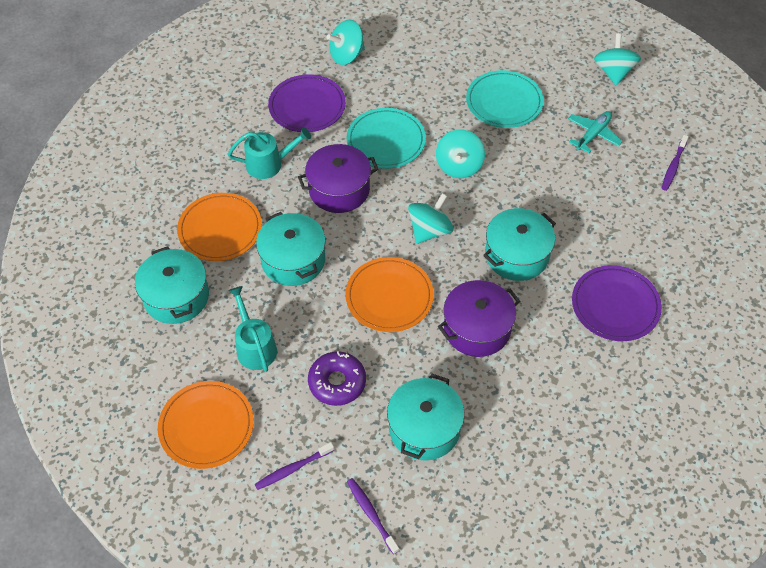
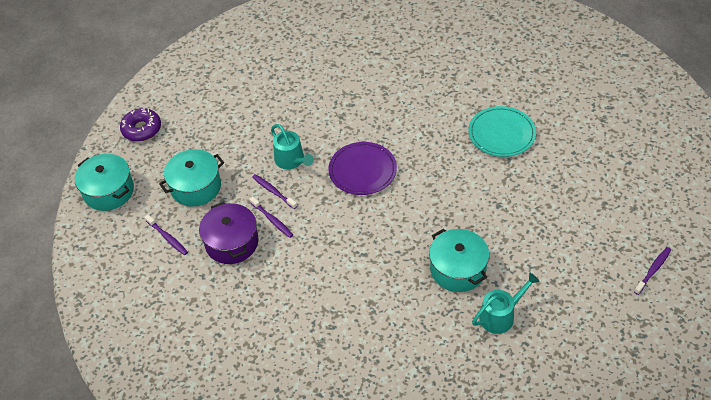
orange plate: 3 -> 0
purple plate: 2 -> 1
purple pot: 2 -> 1
purple toothbrush: 3 -> 4
turquoise plane: 1 -> 0
turquoise plate: 2 -> 1
turquoise pot: 4 -> 3
turquoise spinning top: 4 -> 0

